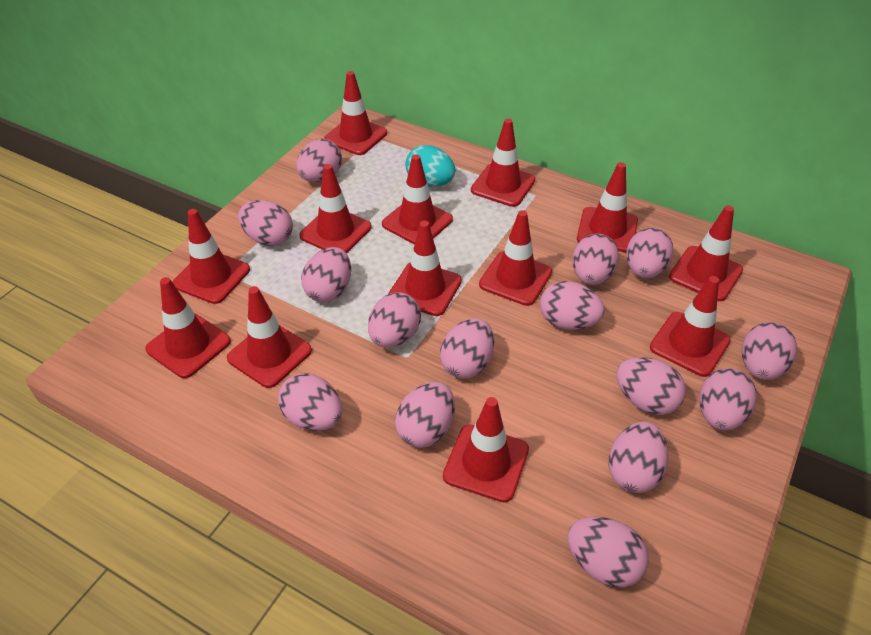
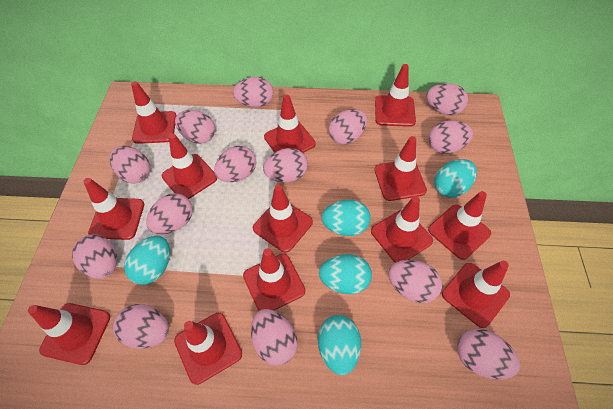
pink egg: 15 -> 14
turquoise egg: 1 -> 5

